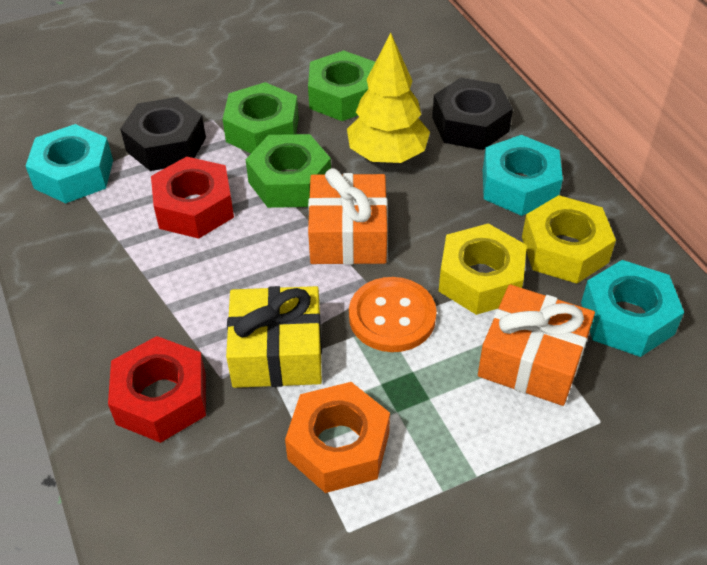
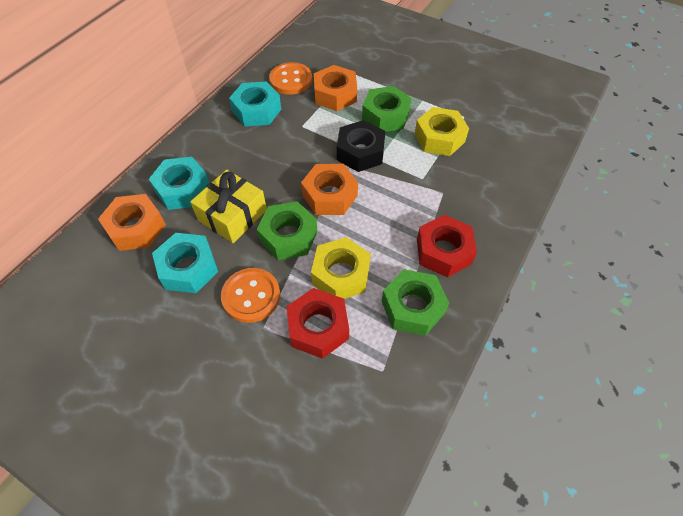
black nut: 2 -> 1
orange button: 1 -> 2
orange gift: 2 -> 0
orange nut: 1 -> 3
yellow tree: 1 -> 0

